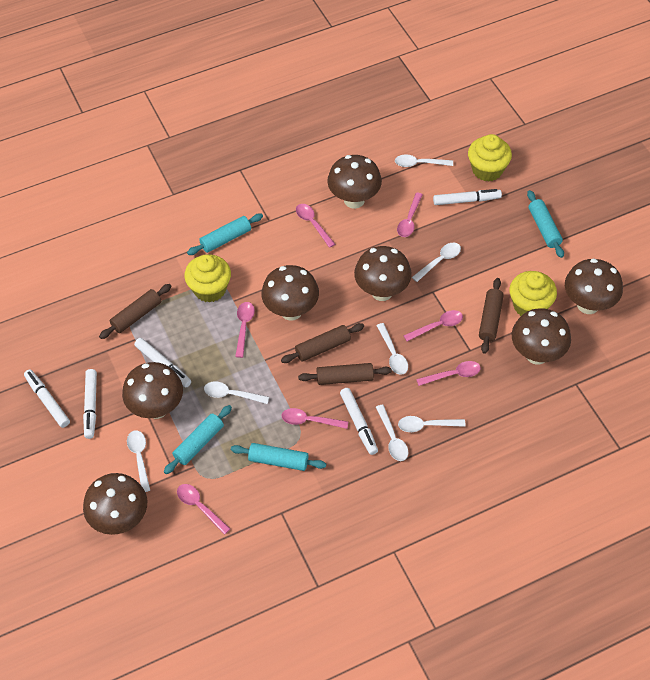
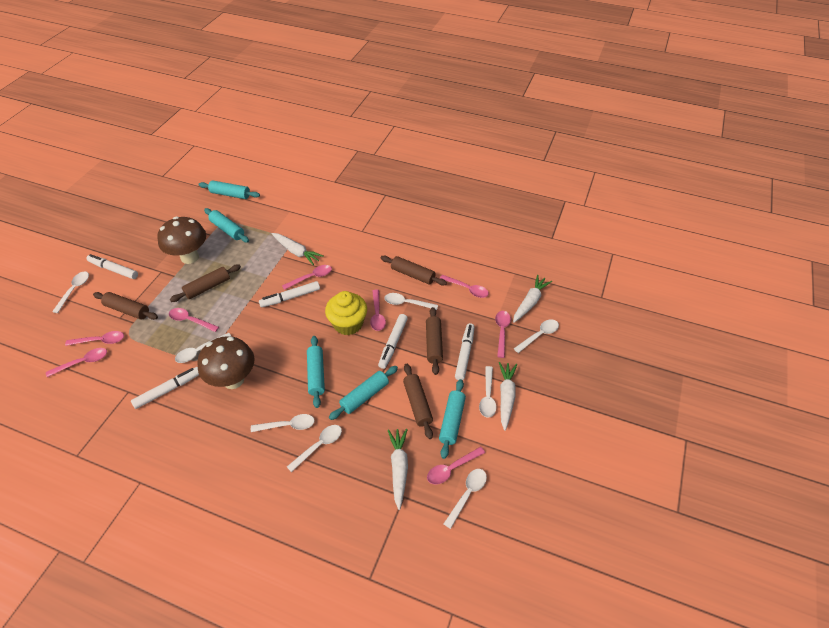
brown mushroom: 7 -> 2
brown rolling pin: 4 -> 5
pink spoon: 7 -> 8
turquoise rolling pin: 4 -> 5
white carrot: 0 -> 4
white spoon: 7 -> 8
yellow cupcake: 3 -> 1

